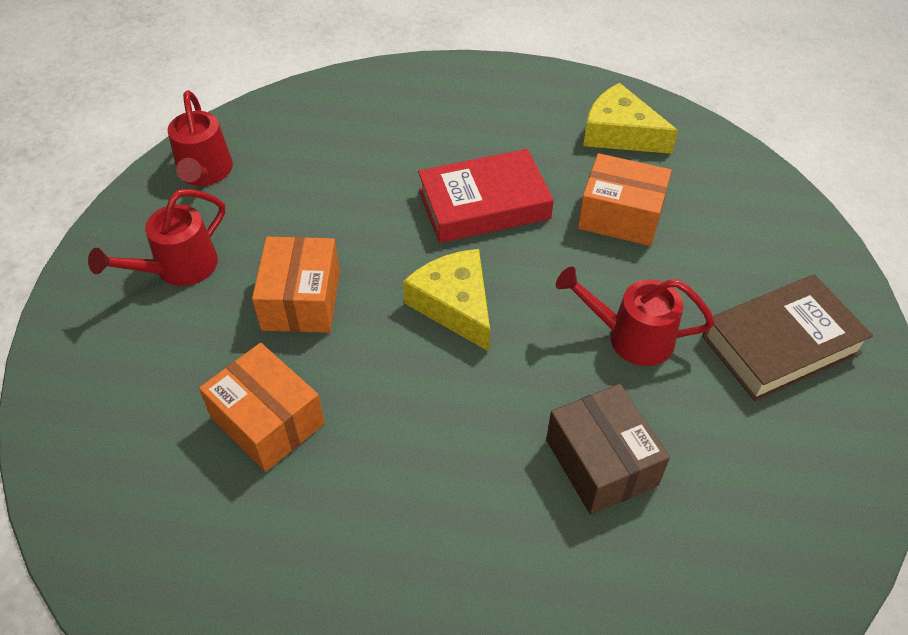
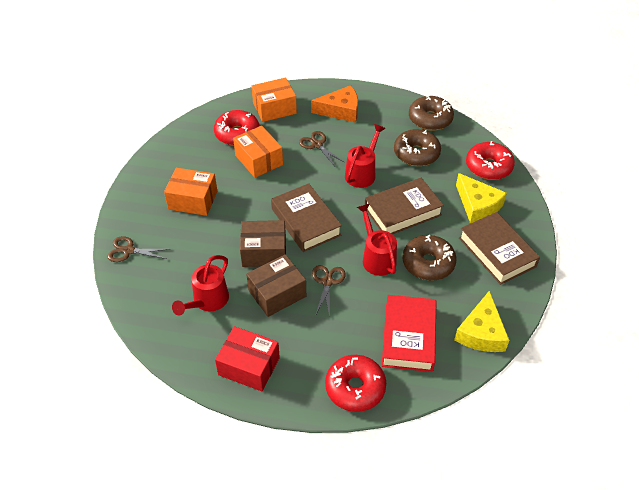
brown book: 1 -> 3
brown box: 1 -> 2
brown donut: 0 -> 3
brown scissors: 0 -> 3
orange cheese: 0 -> 1
red box: 0 -> 1
red donut: 0 -> 3

